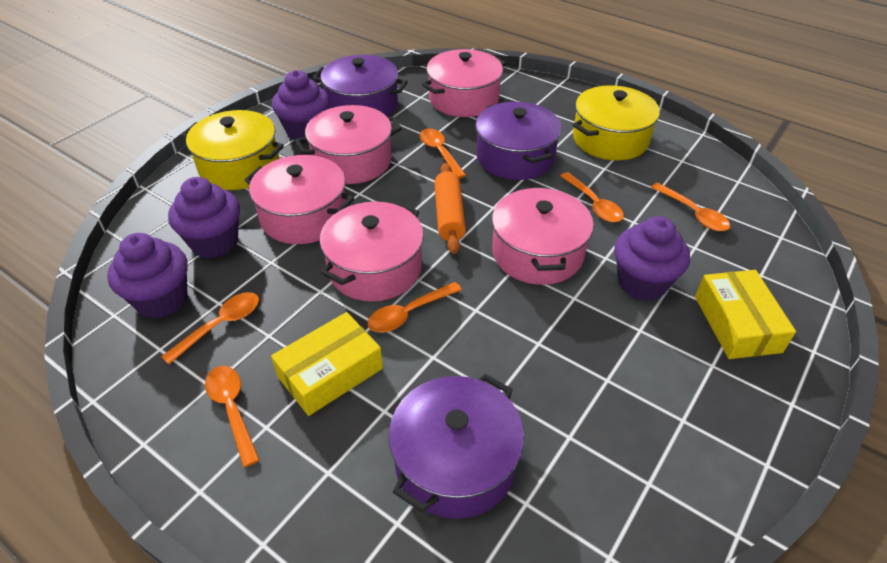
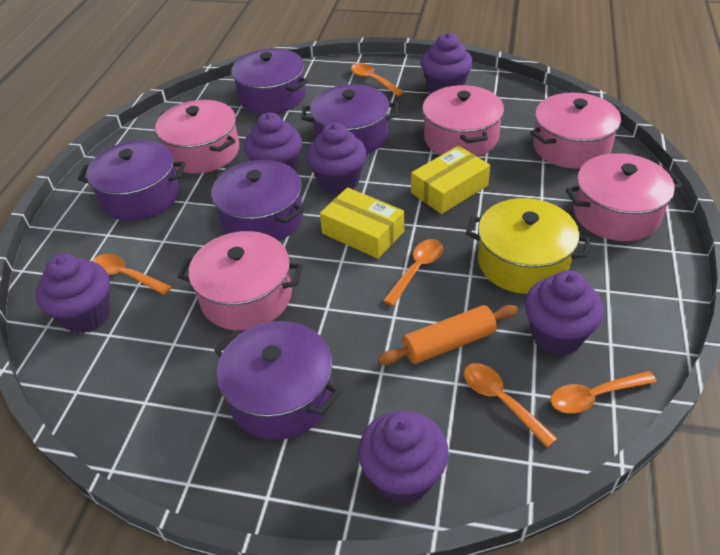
orange spoon: 6 -> 5
purple cupcake: 4 -> 6
purple pot: 3 -> 5
yellow pot: 2 -> 1

